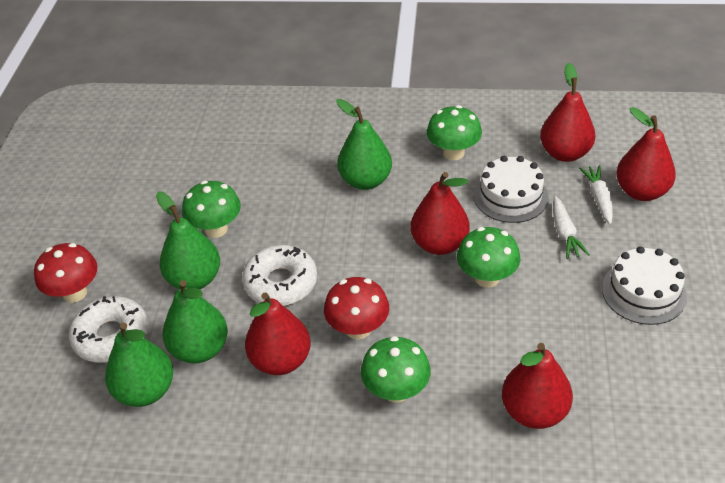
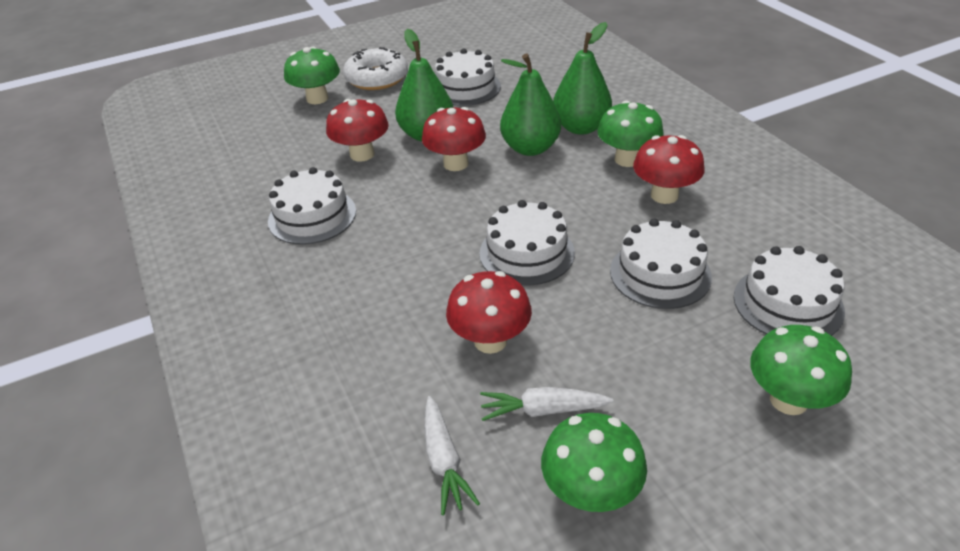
green pear: 4 -> 3
red mushroom: 2 -> 4
red pear: 5 -> 0
white cake: 2 -> 5
white donut: 2 -> 1

